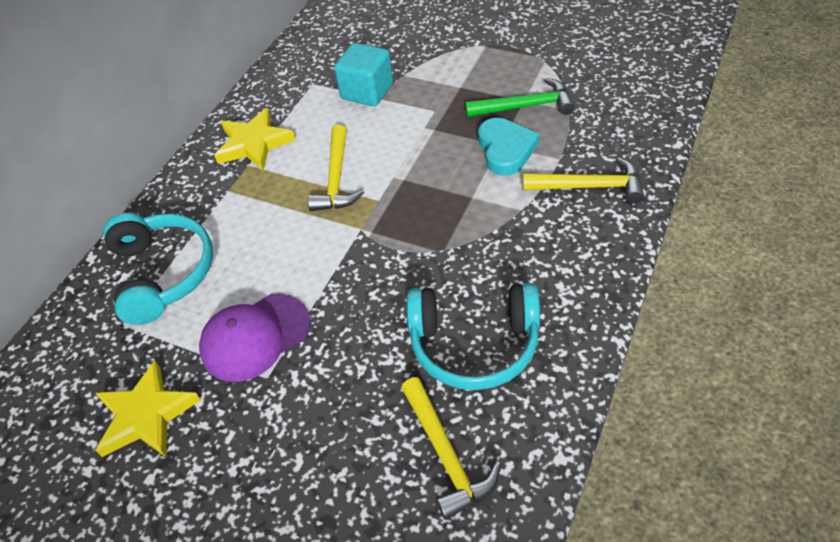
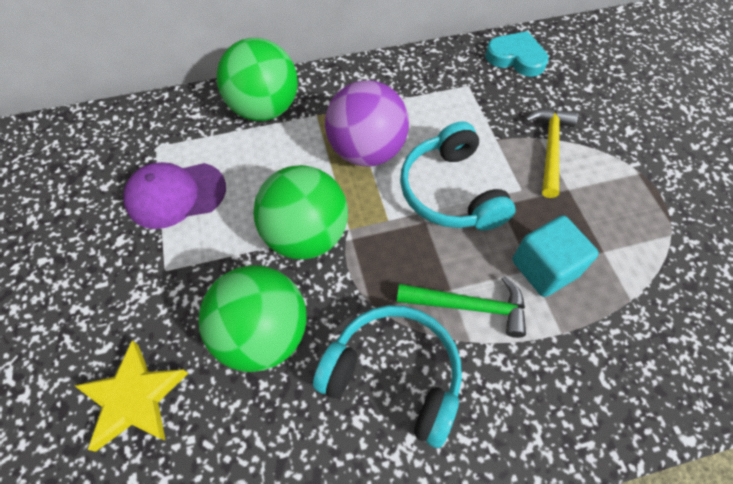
green ball: 0 -> 3
purple ball: 0 -> 1
yellow hammer: 3 -> 1
yellow star: 2 -> 1

